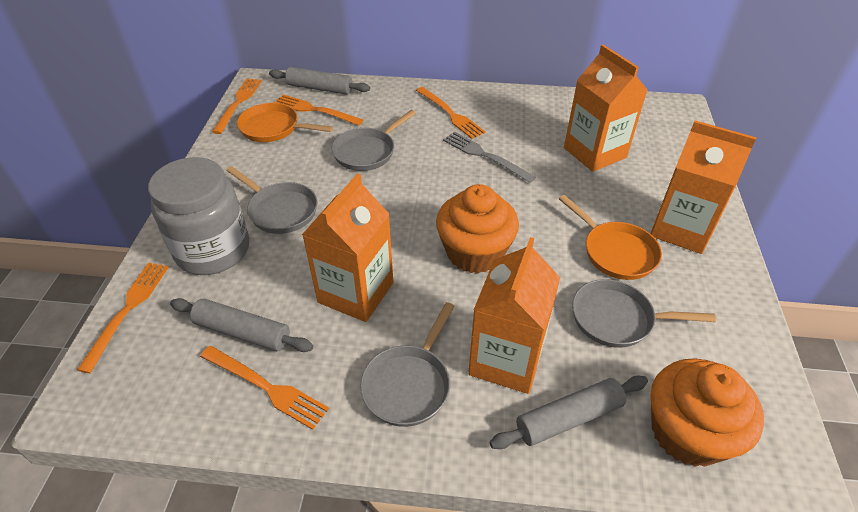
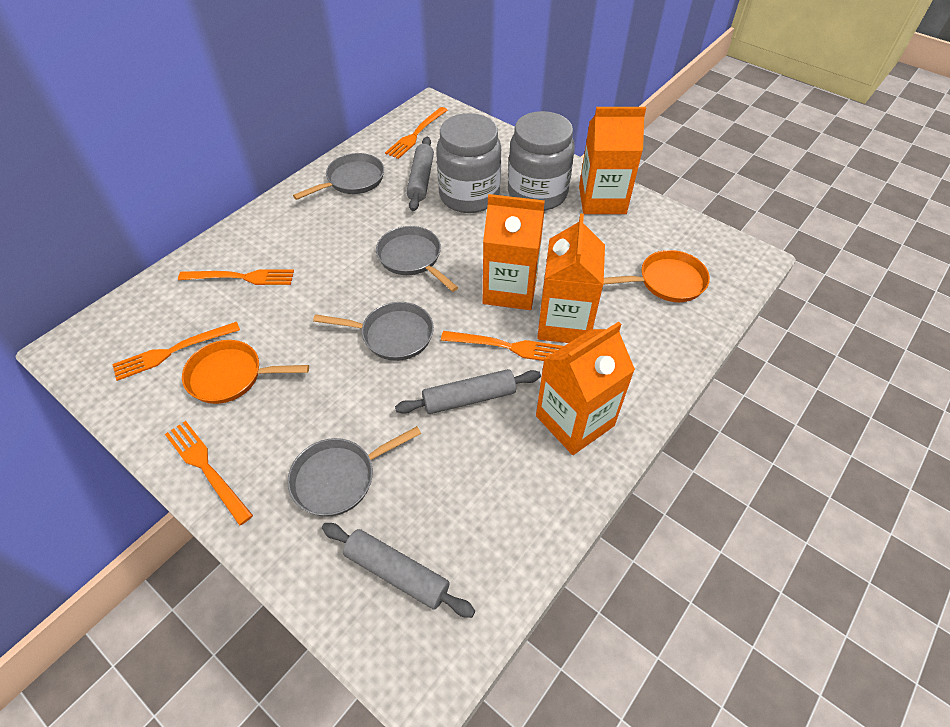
grey fork: 1 -> 0
grey jar: 1 -> 2
orange cupcake: 2 -> 0

